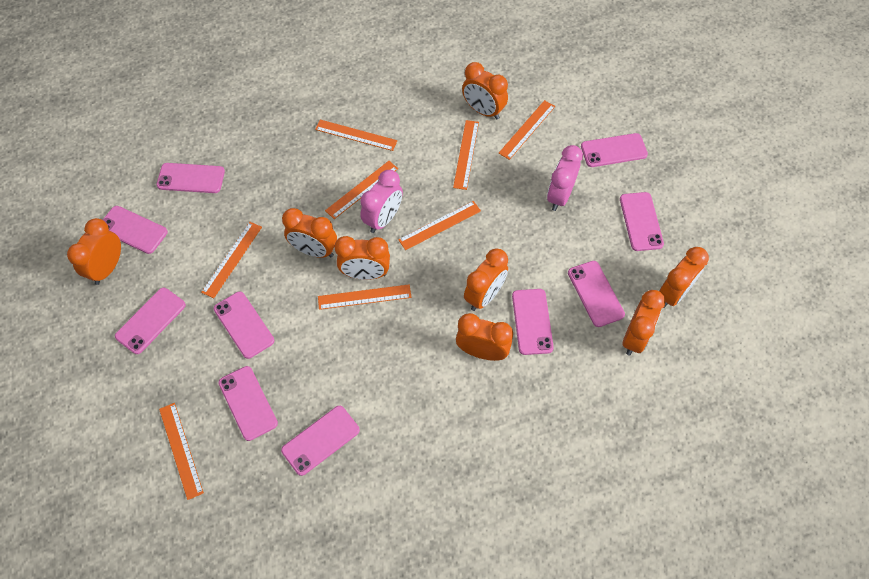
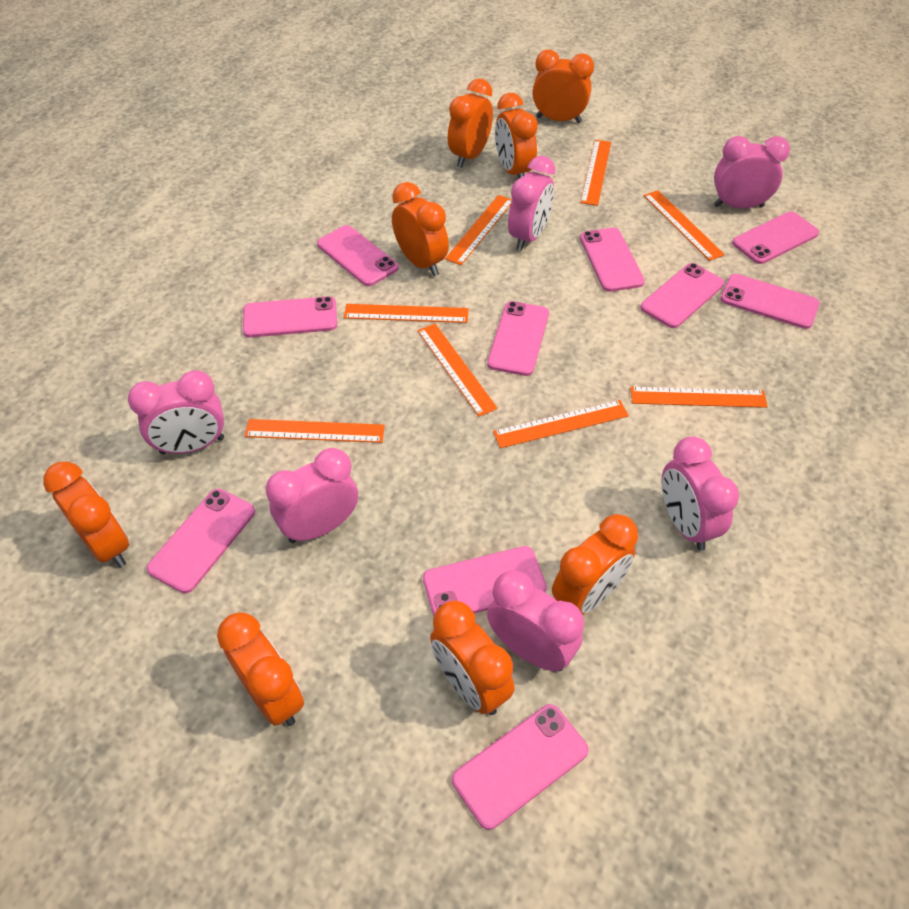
pink clock: 2 -> 6

